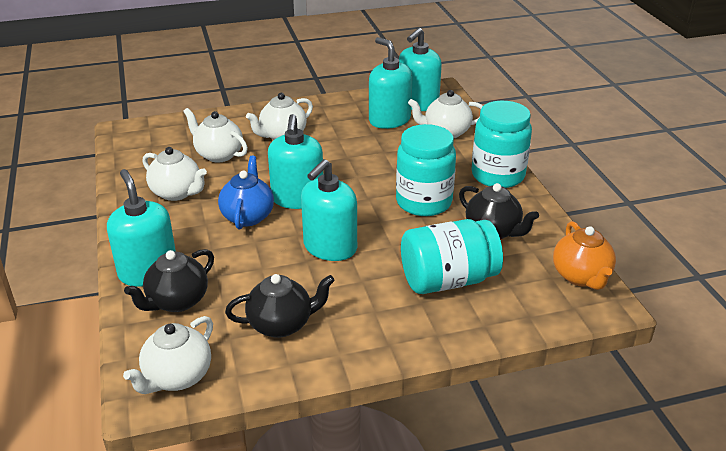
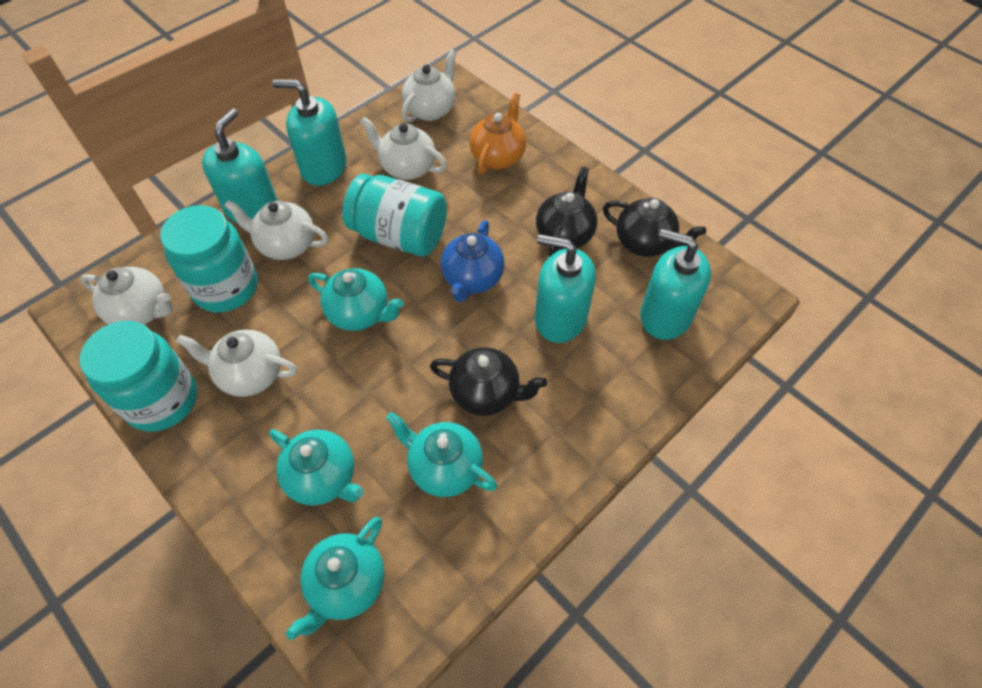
turquoise soap dispenser: 5 -> 4
turquoise teapot: 0 -> 4

